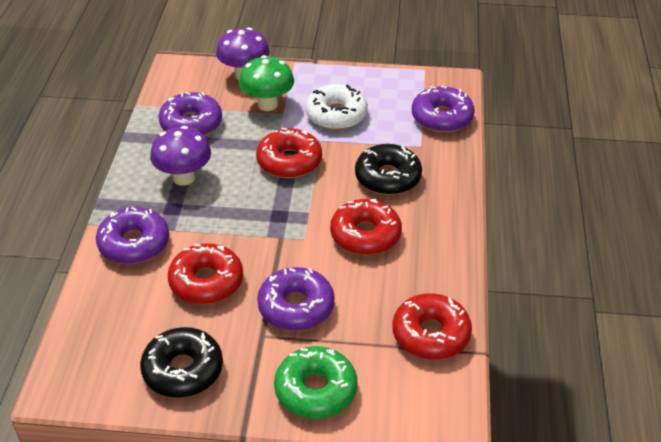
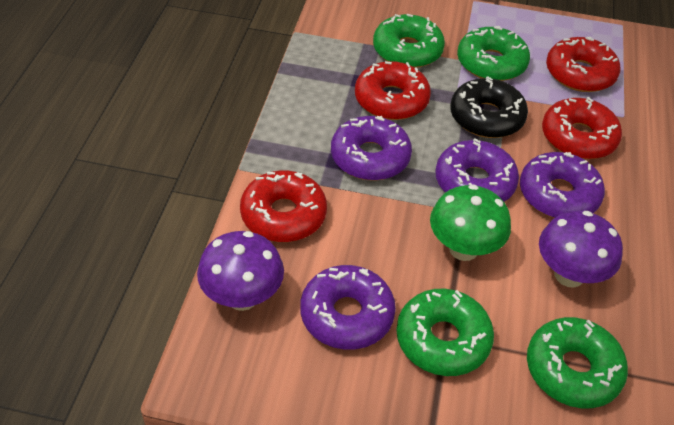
black donut: 2 -> 1
green donut: 1 -> 4
white donut: 1 -> 0

